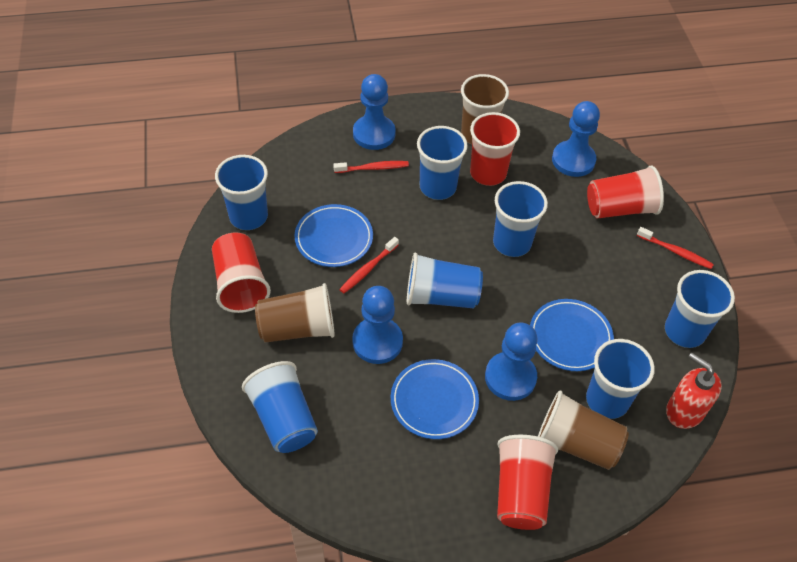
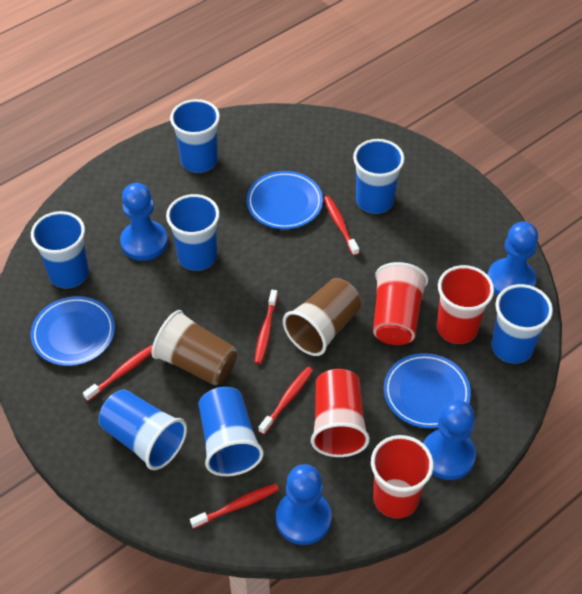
brown cup: 3 -> 2
red soap dispenser: 1 -> 0
red toothbrush: 3 -> 5

